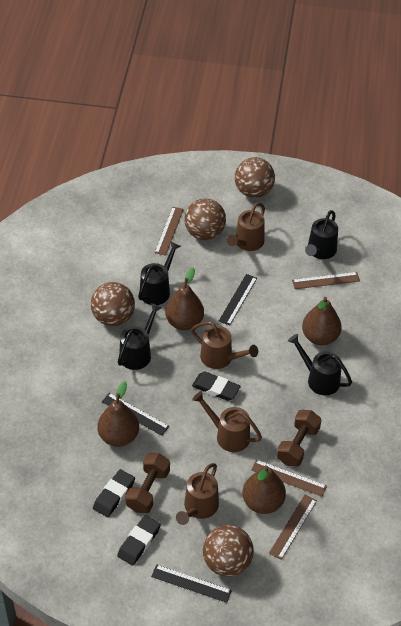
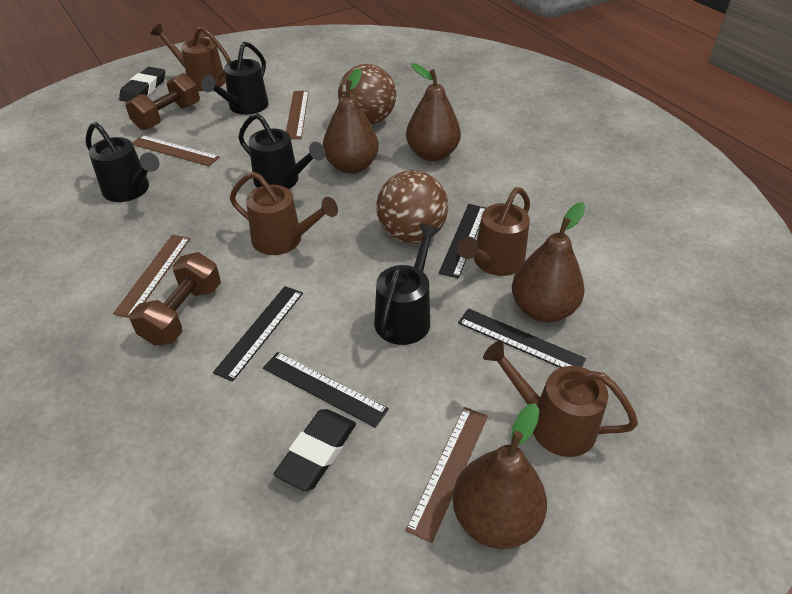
black eraser: 3 -> 2
black ruler: 3 -> 4
brown ball: 4 -> 2

